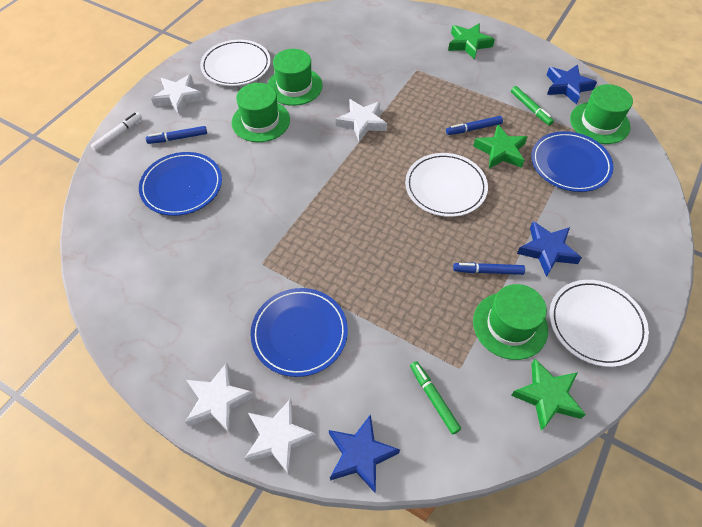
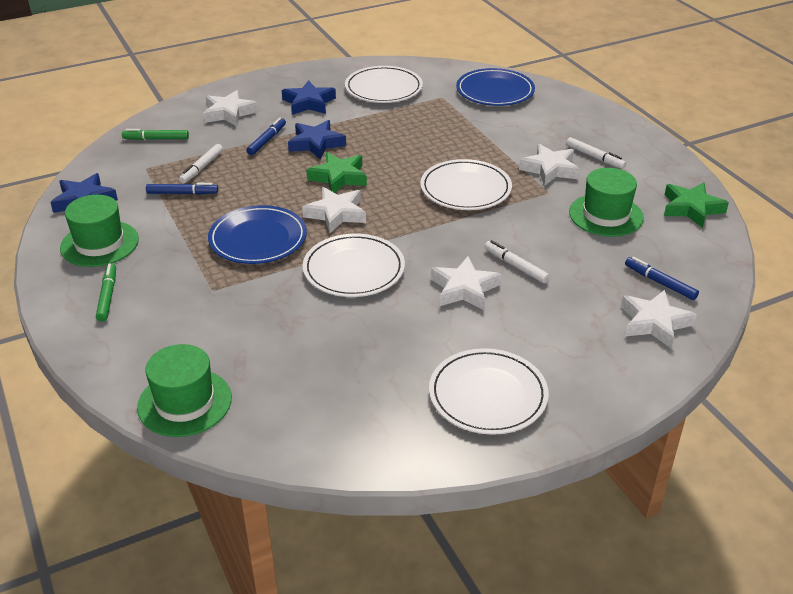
blue plate: 3 -> 2
green hat: 4 -> 3
green star: 3 -> 2
white marker: 1 -> 3
white plate: 3 -> 4
white star: 4 -> 5

